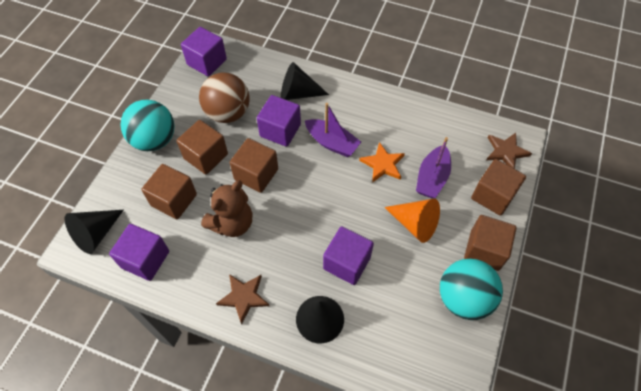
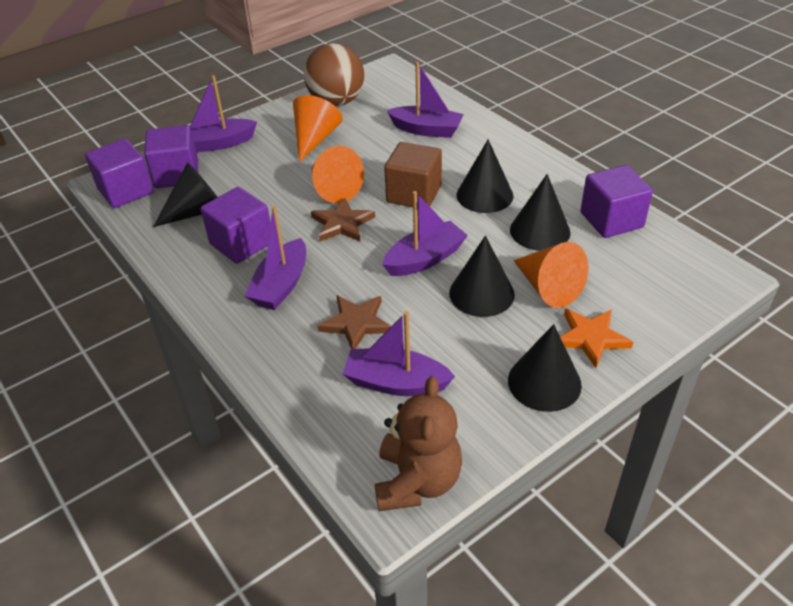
black cone: 3 -> 5
brown cube: 5 -> 1
orange cone: 1 -> 3
purple boat: 2 -> 5
turquoise ball: 2 -> 0

